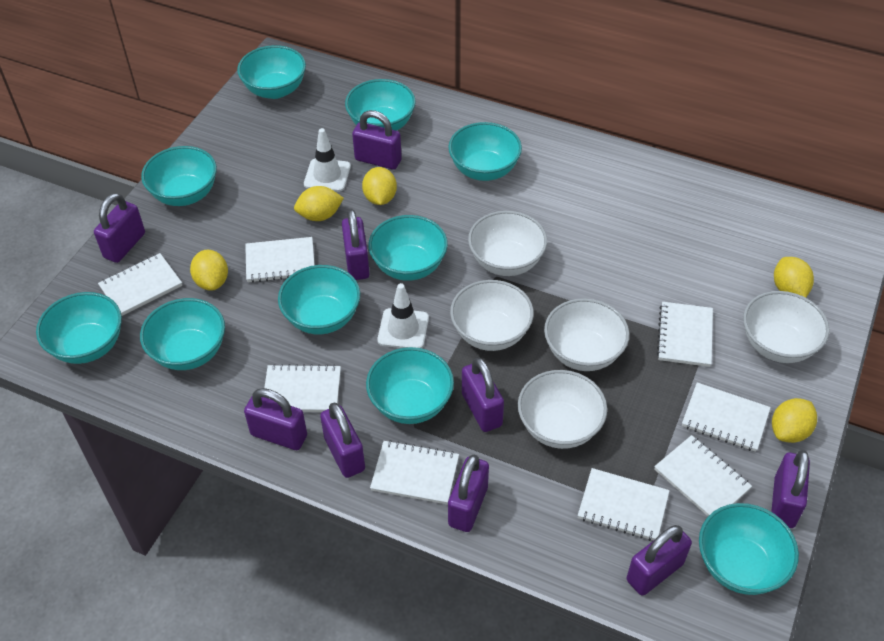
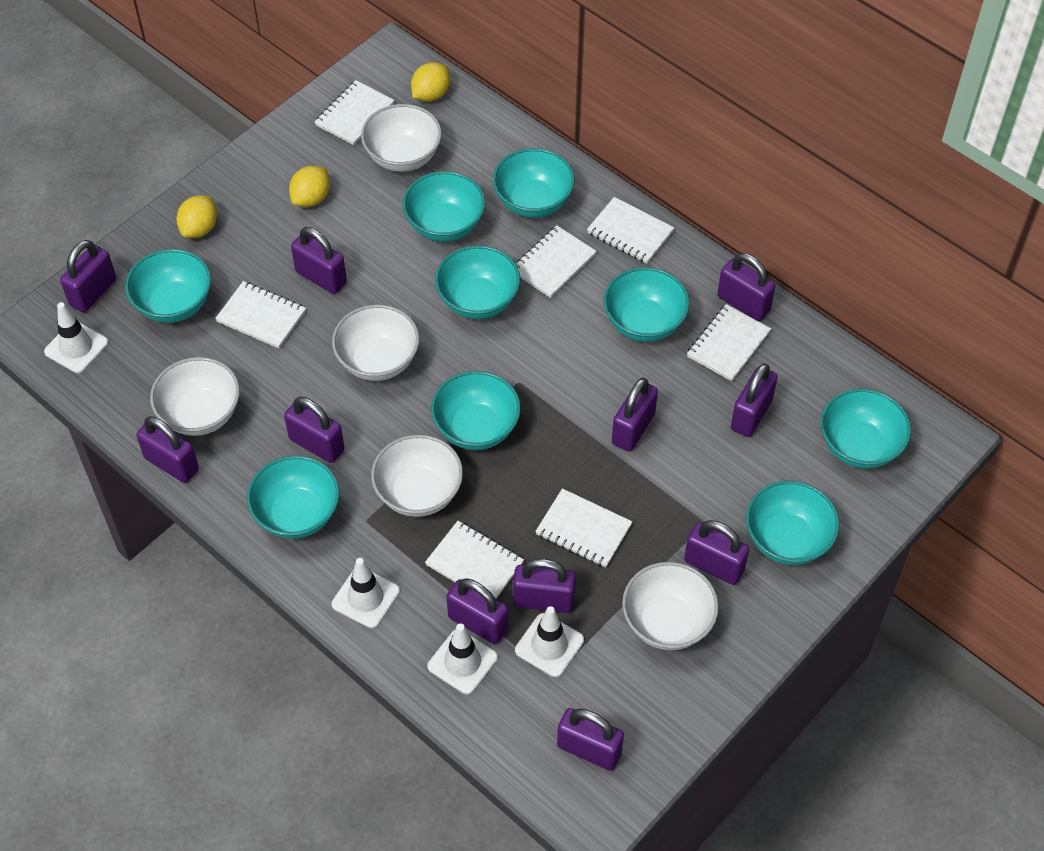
purple padlock: 9 -> 11
turquoise bowl: 10 -> 9
white notebook: 8 -> 7
white traffic cone: 2 -> 4
yellow lemon: 5 -> 3

